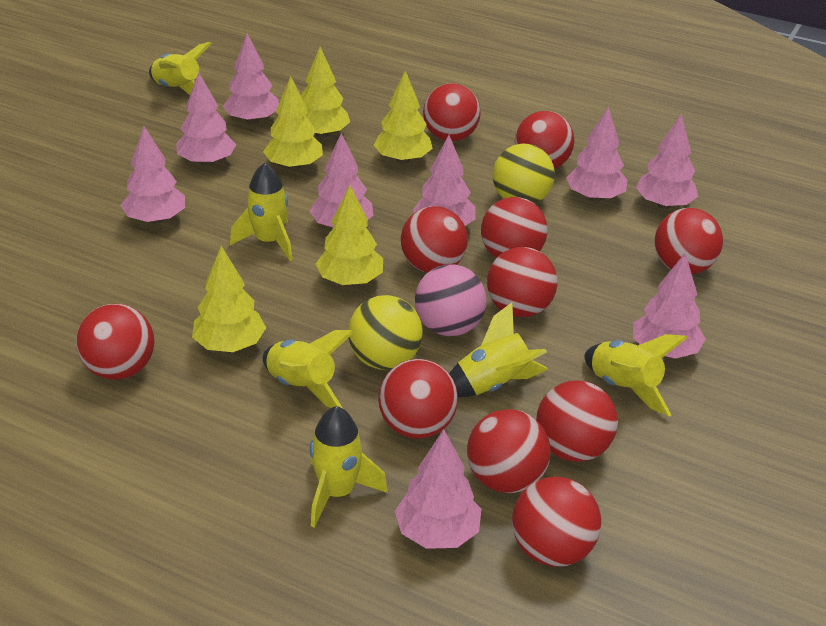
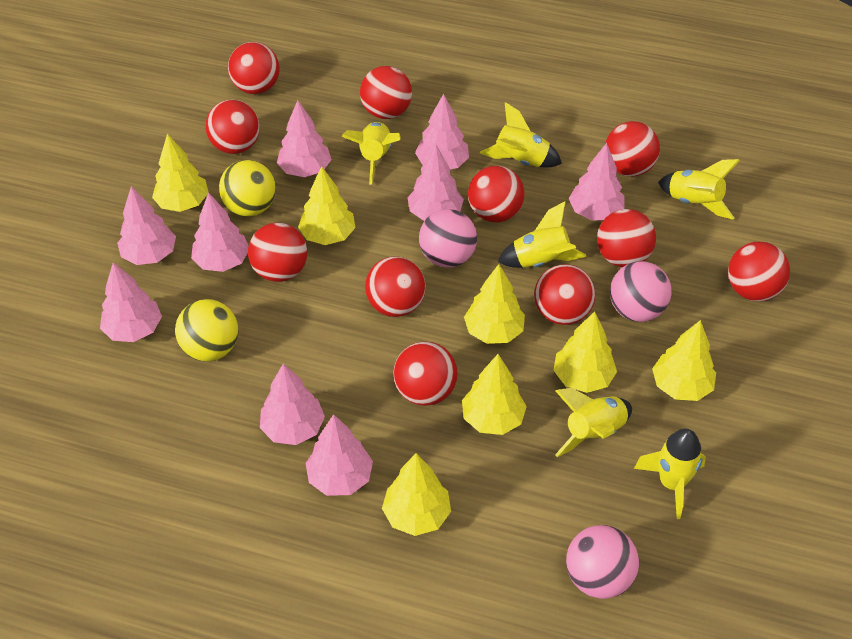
pink ball: 1 -> 3
yellow tree: 5 -> 7

